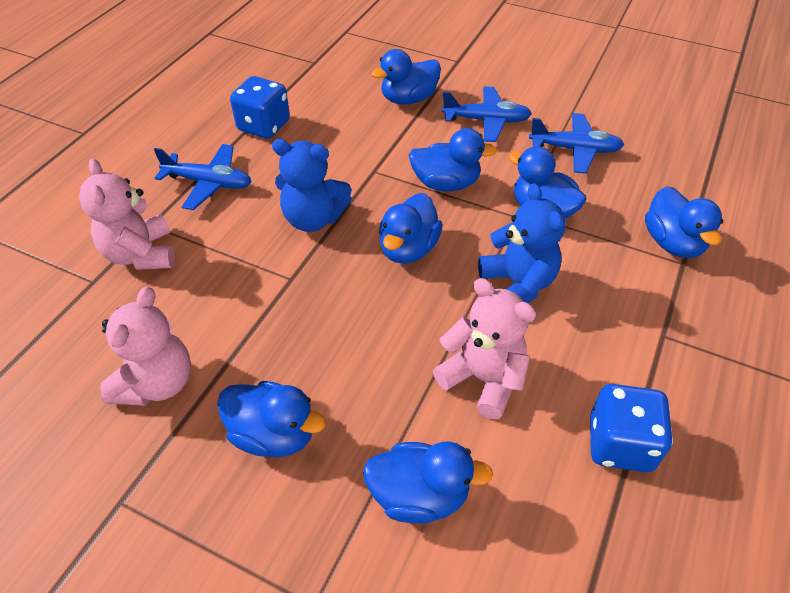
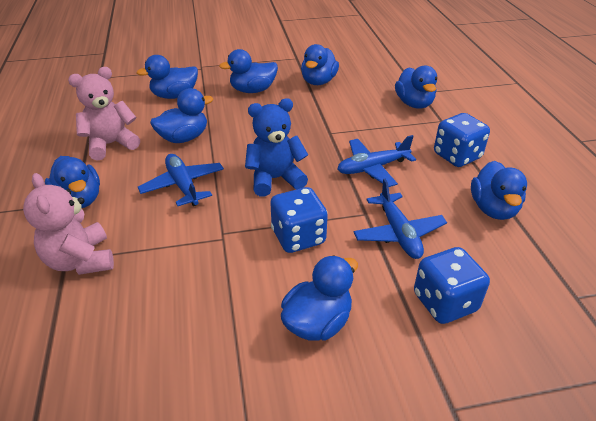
blue dice: 2 -> 3
blue duck: 7 -> 8
blue teddy bear: 2 -> 1
pink teddy bear: 3 -> 2

